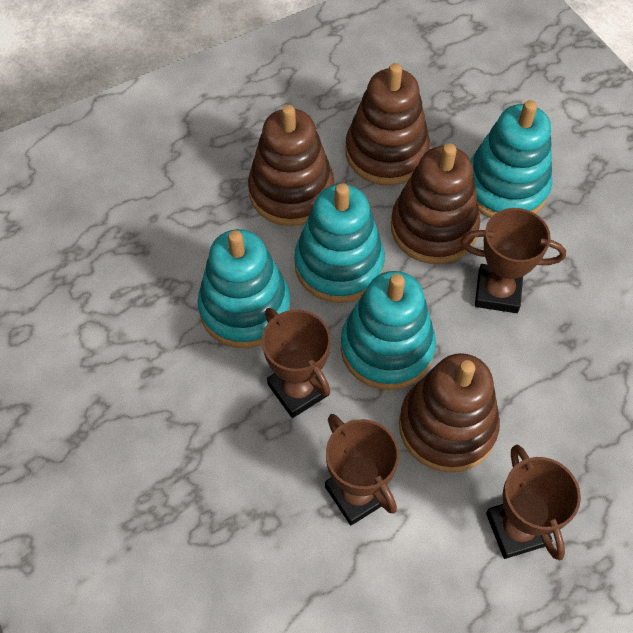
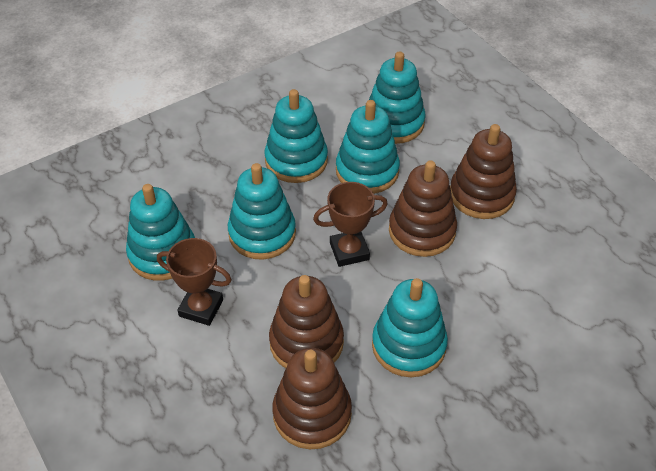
brown trophy: 4 -> 2
turquoise stacking toy: 4 -> 6

